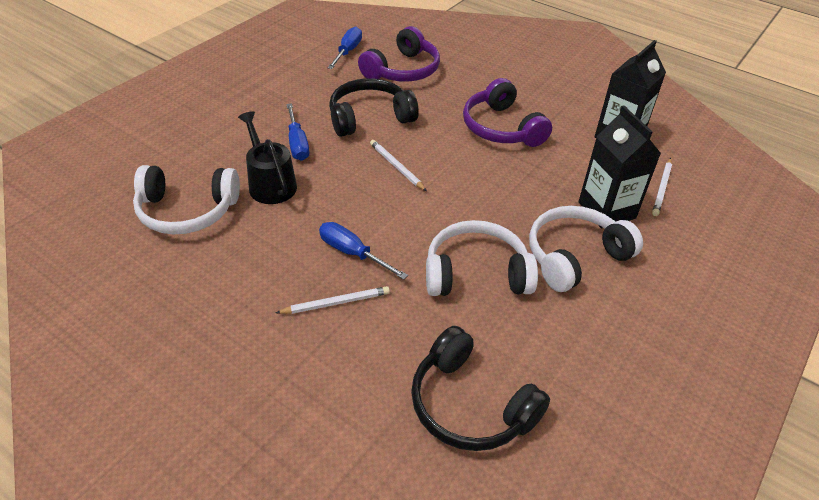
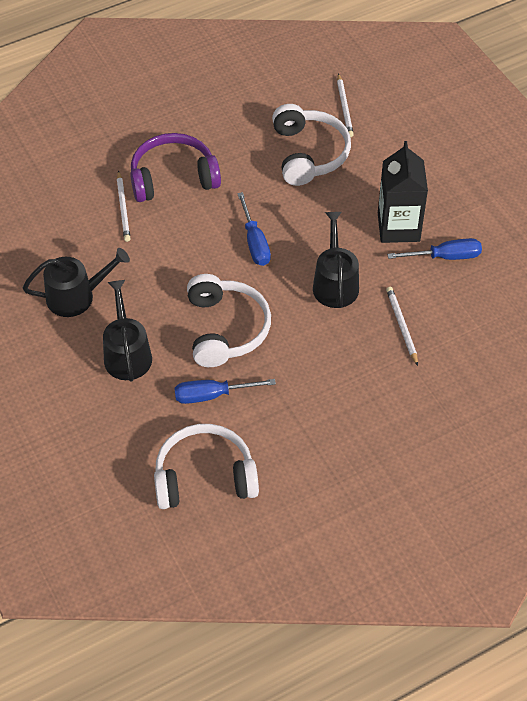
black carton: 2 -> 1
black headphones: 2 -> 0
black watering can: 1 -> 3
purple headphones: 2 -> 1

